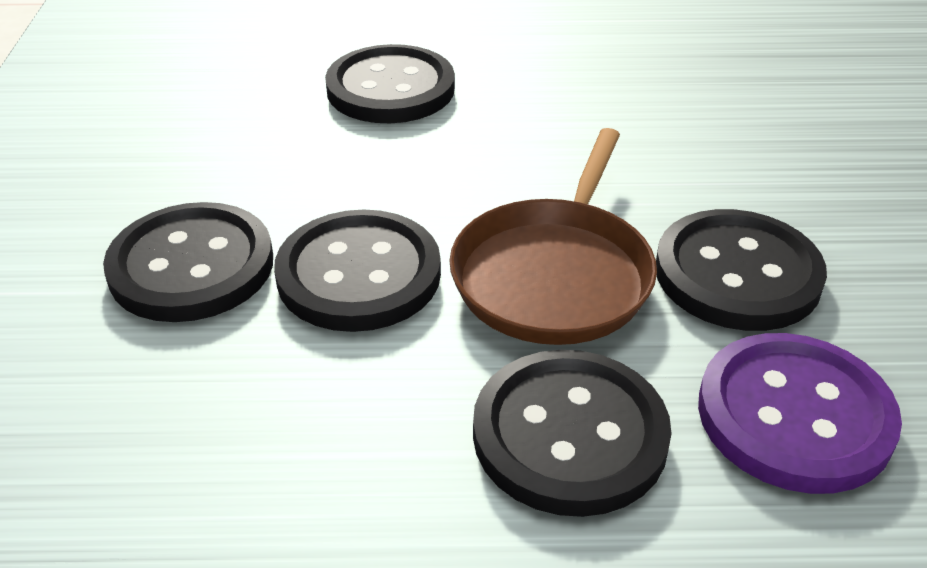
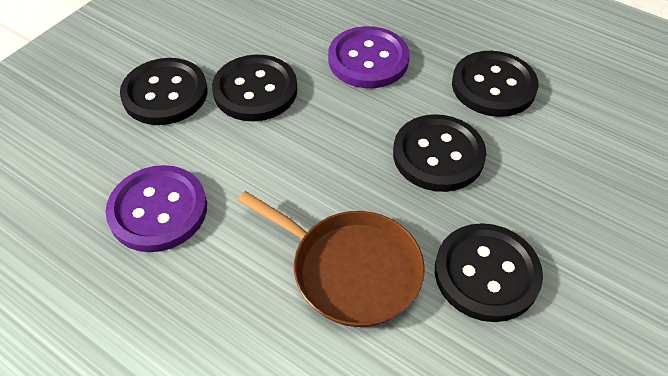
purple button: 1 -> 2

